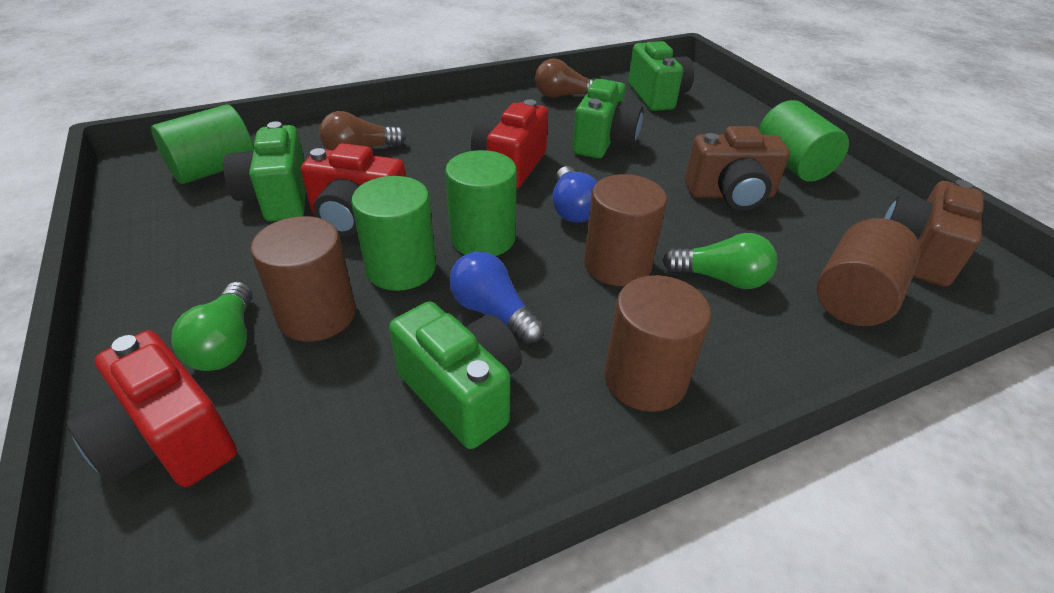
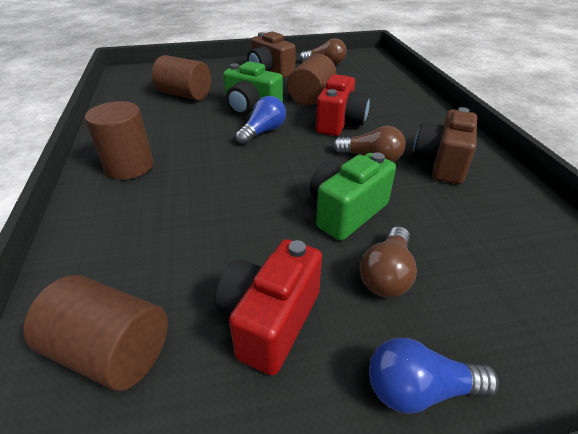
brown light bulb: 2 -> 3
green camera: 4 -> 2
green cylinder: 4 -> 0
green light bulb: 2 -> 0
red camera: 3 -> 2

